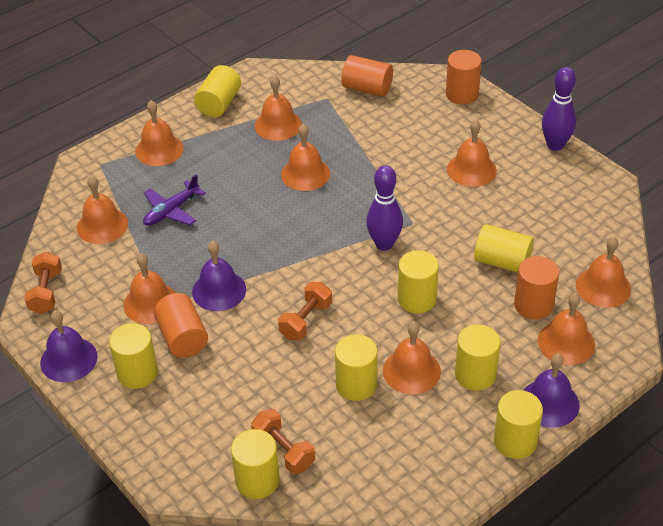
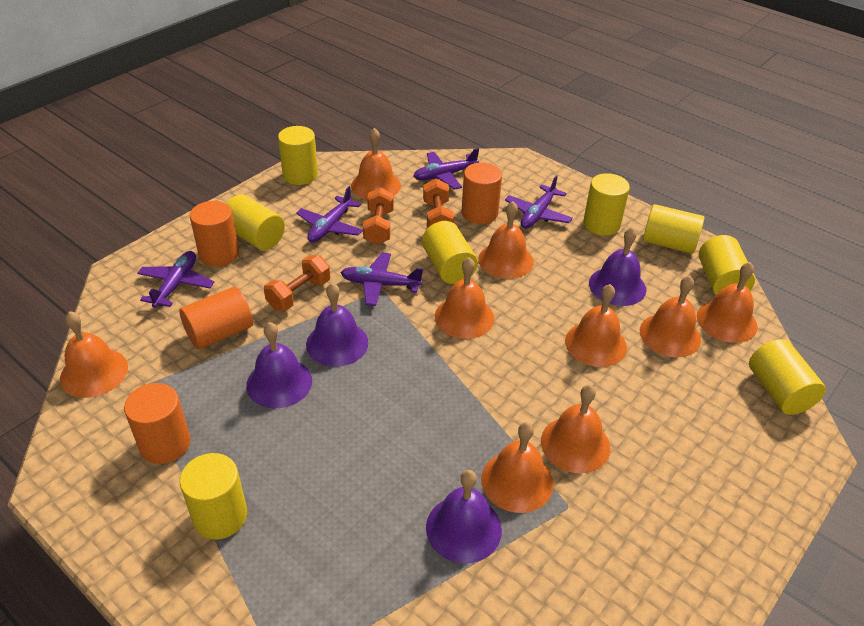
purple bell: 3 -> 4
purple bowling pin: 2 -> 0
purple plane: 1 -> 5

